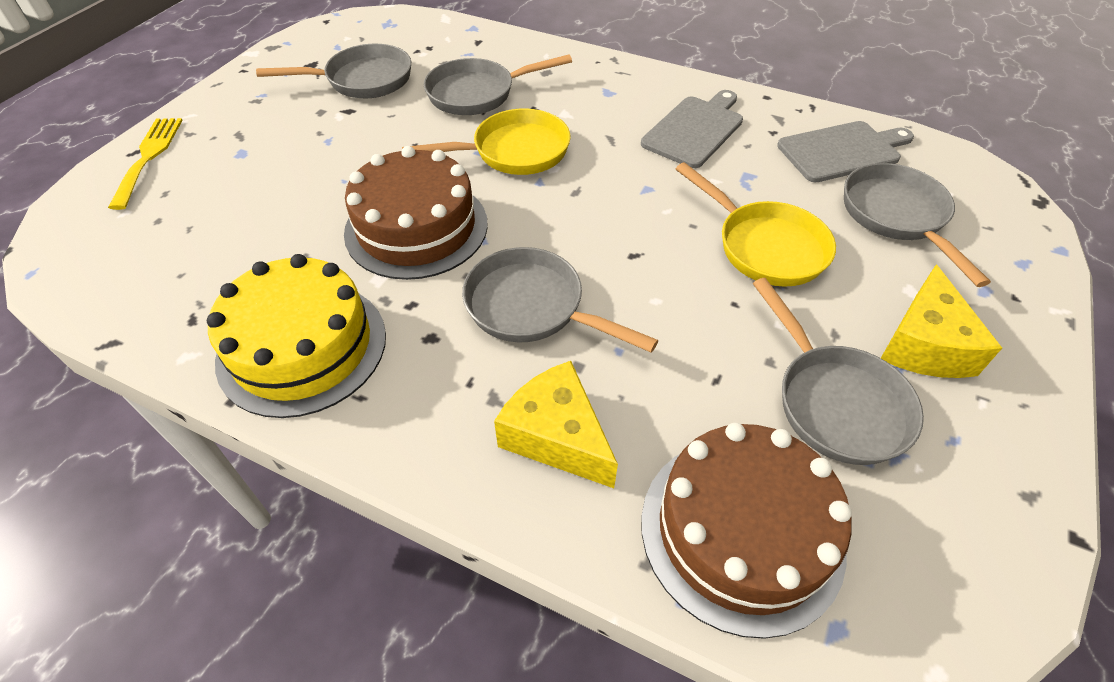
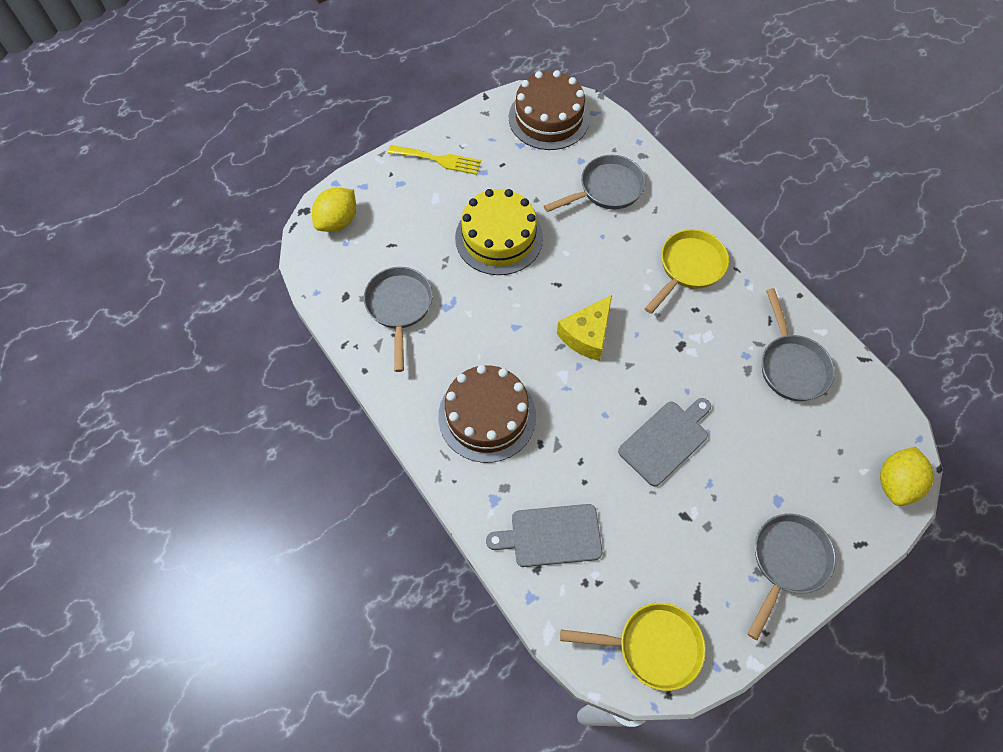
grey pan: 5 -> 4
yellow cheese: 2 -> 1
yellow lemon: 0 -> 2

